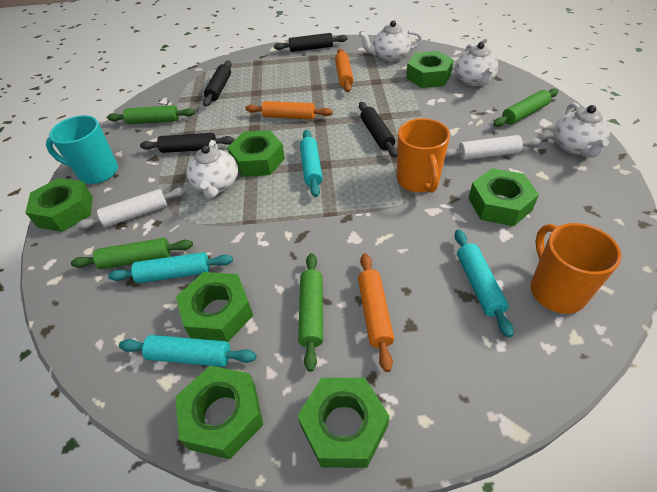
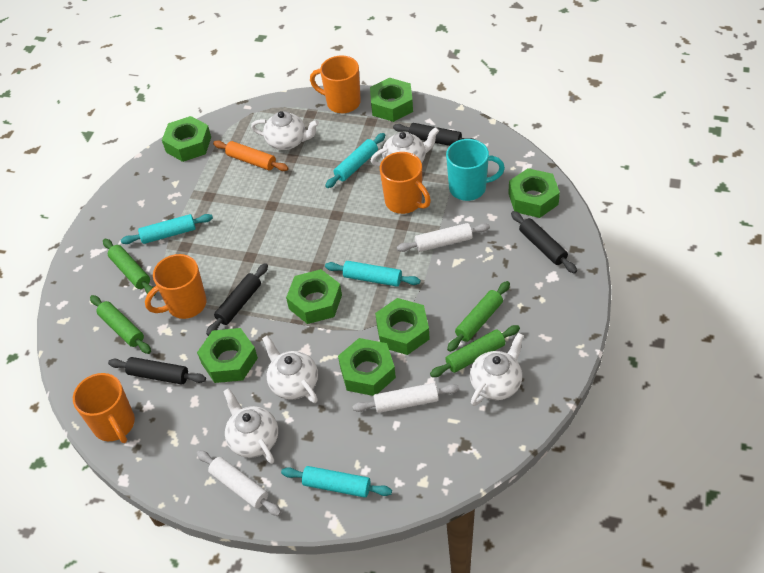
orange mug: 2 -> 4
orange rolling pin: 3 -> 1
white rolling pin: 2 -> 3
white teapot: 4 -> 5

